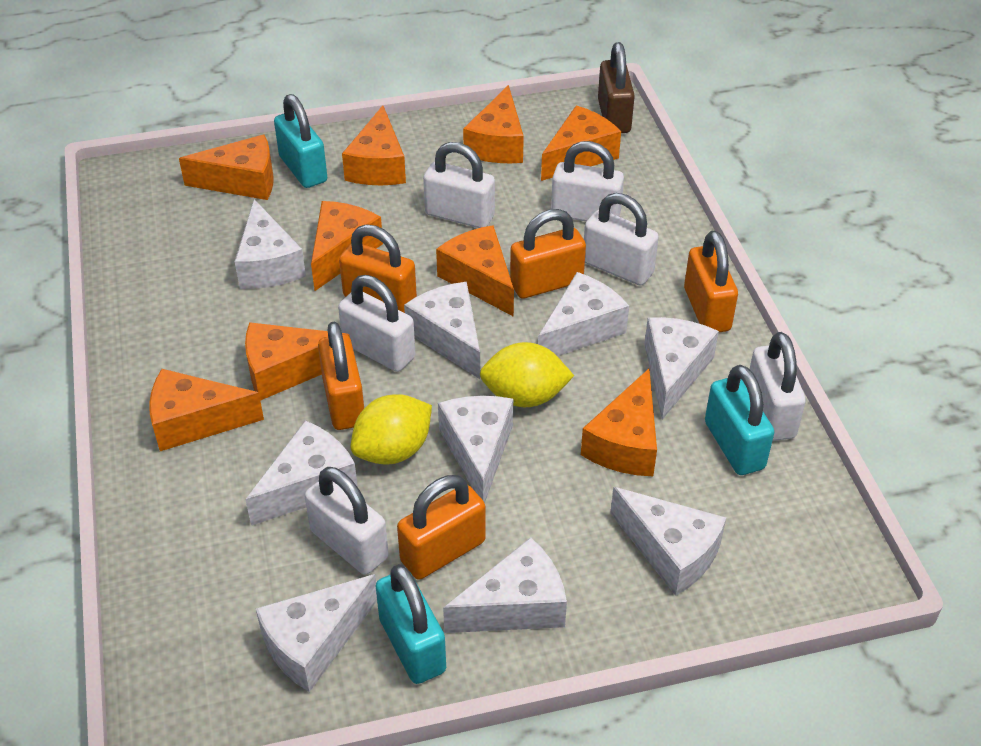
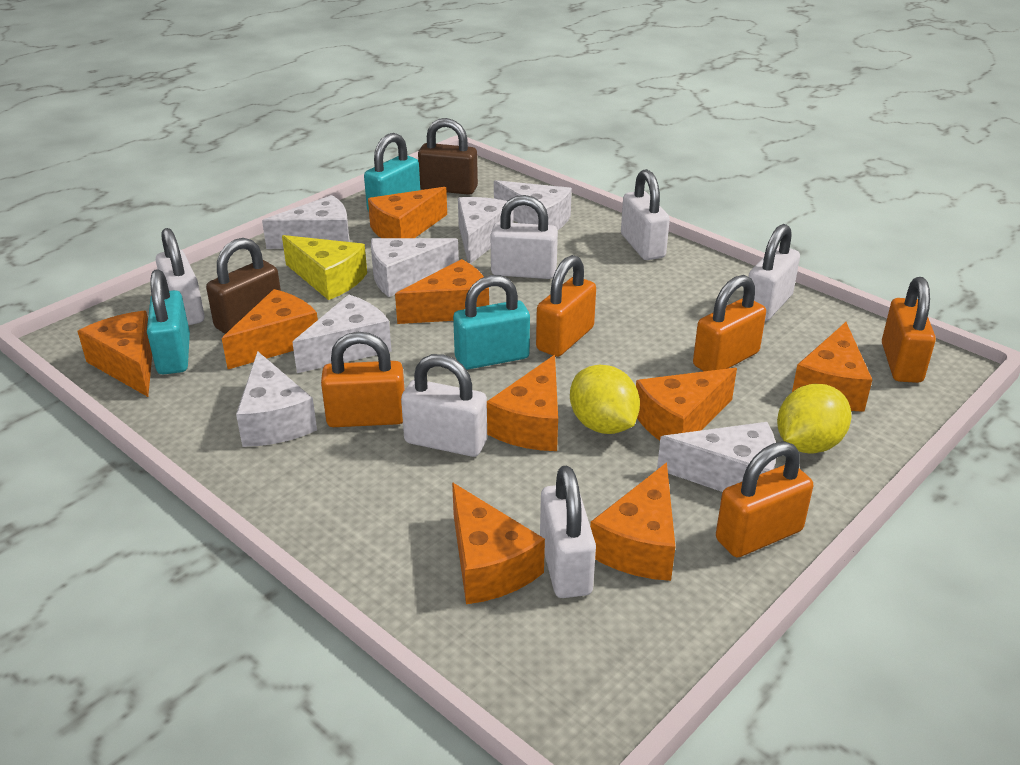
brown padlock: 1 -> 2
white cheese: 9 -> 7
yellow cheese: 0 -> 1

